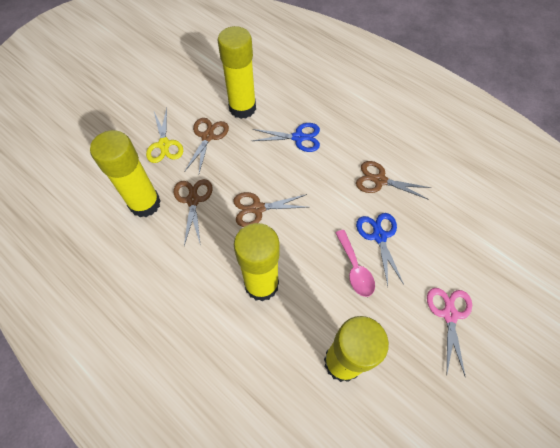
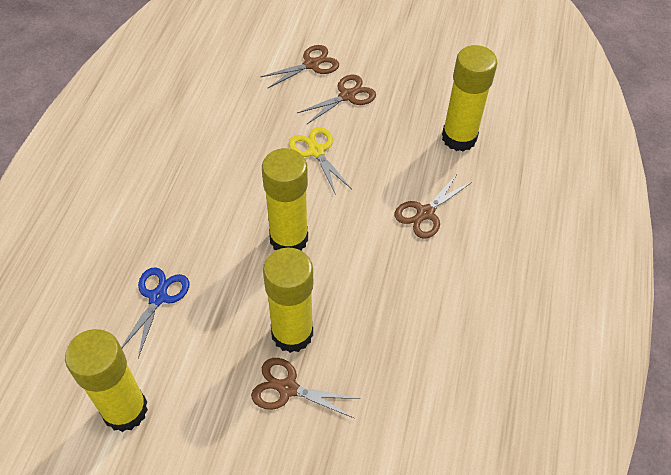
blue scissors: 2 -> 1
pink scissors: 1 -> 0
pink spoon: 1 -> 0

